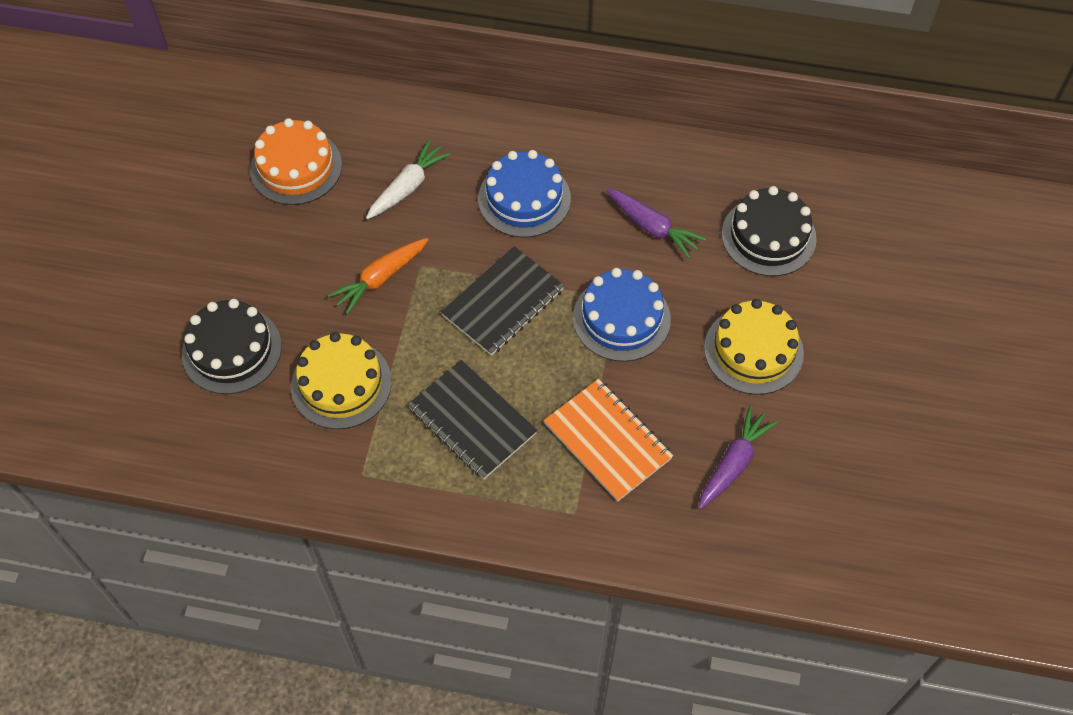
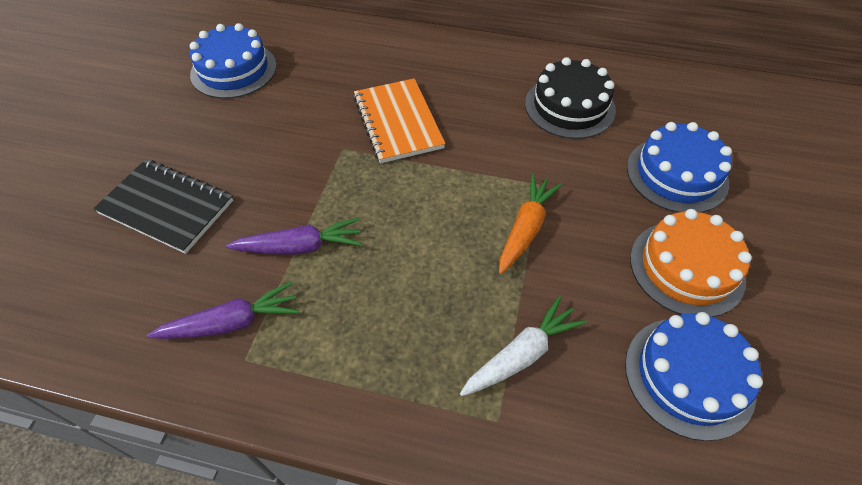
black cake: 2 -> 1
black notebook: 2 -> 1
blue cake: 2 -> 3
yellow cake: 2 -> 0

